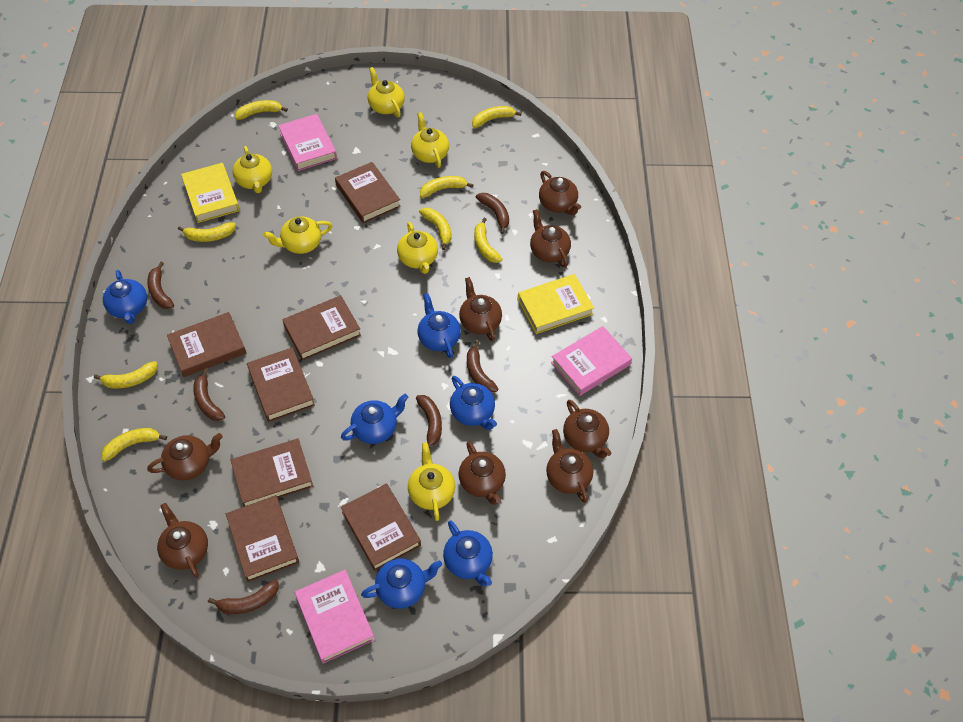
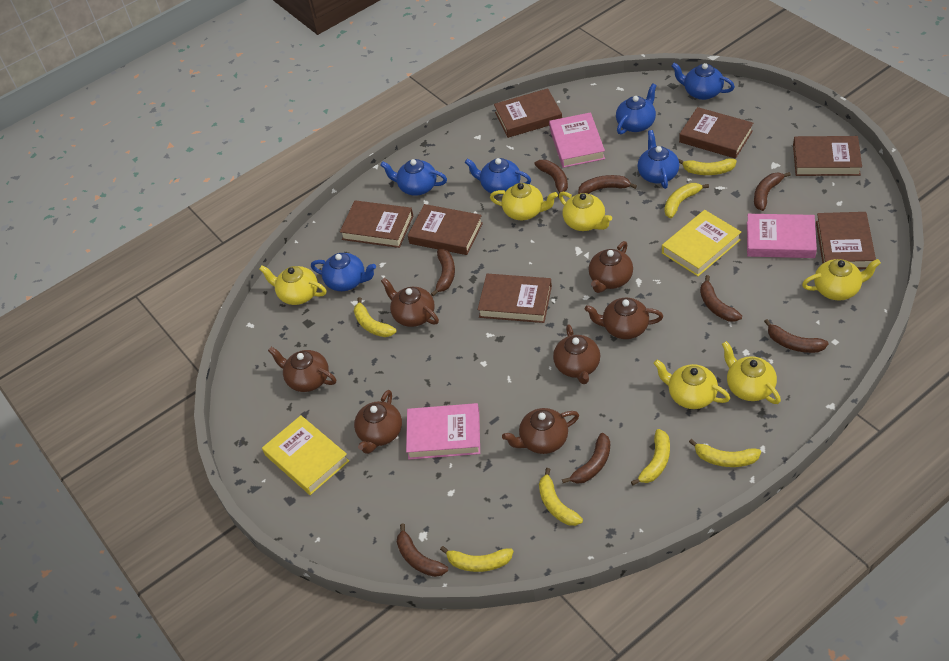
brown banana: 6 -> 8
brown teapot: 8 -> 7
yellow banana: 8 -> 7

